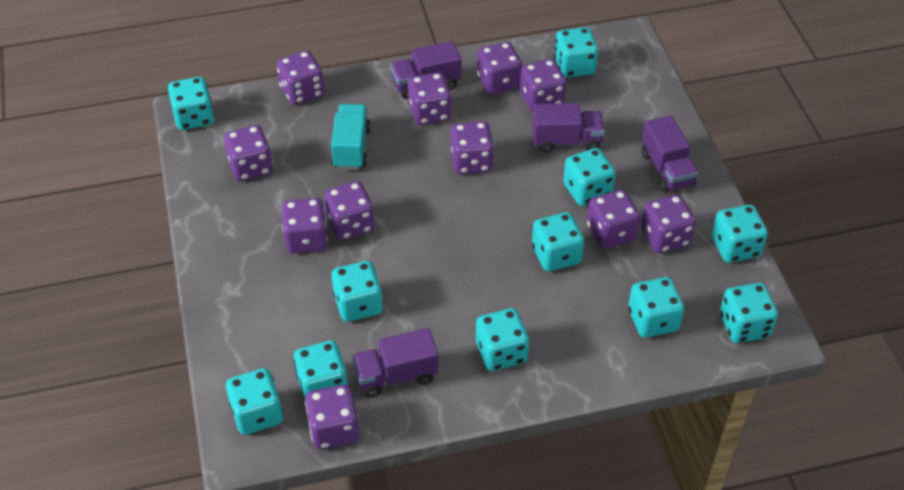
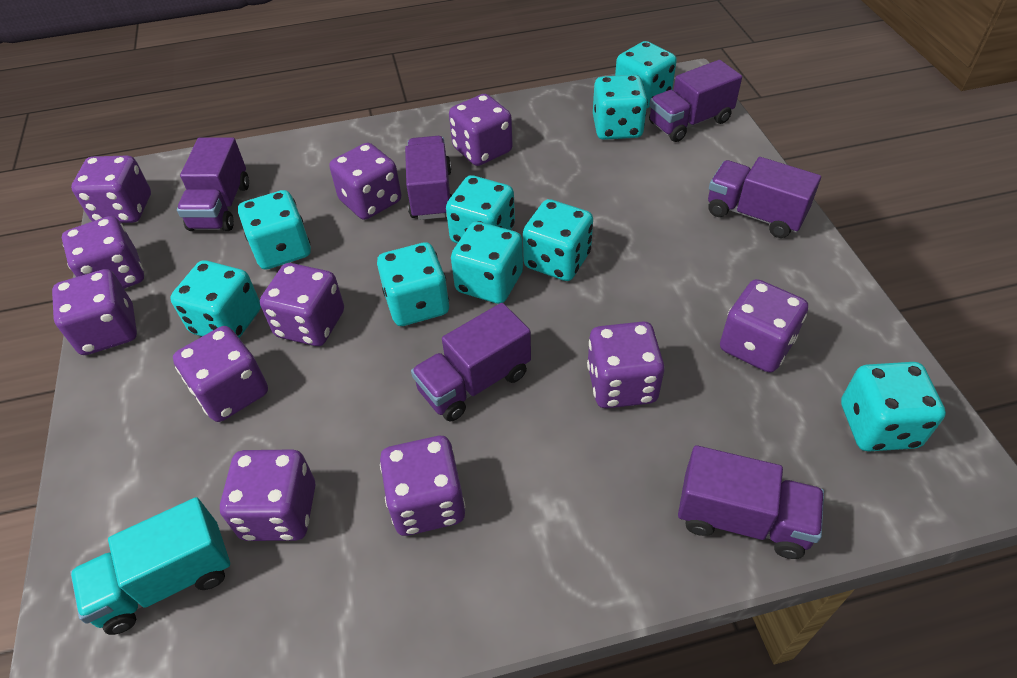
purple truck: 4 -> 6
turquoise dice: 11 -> 9

